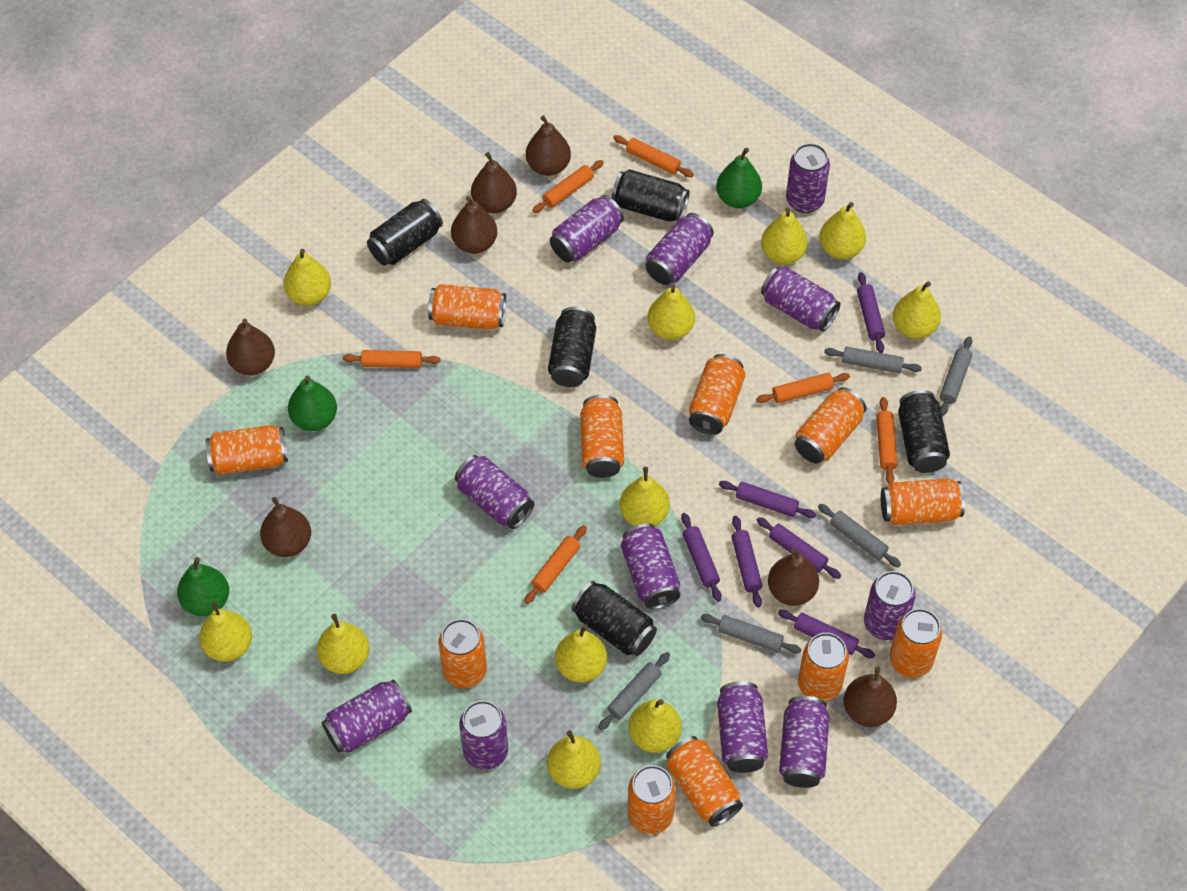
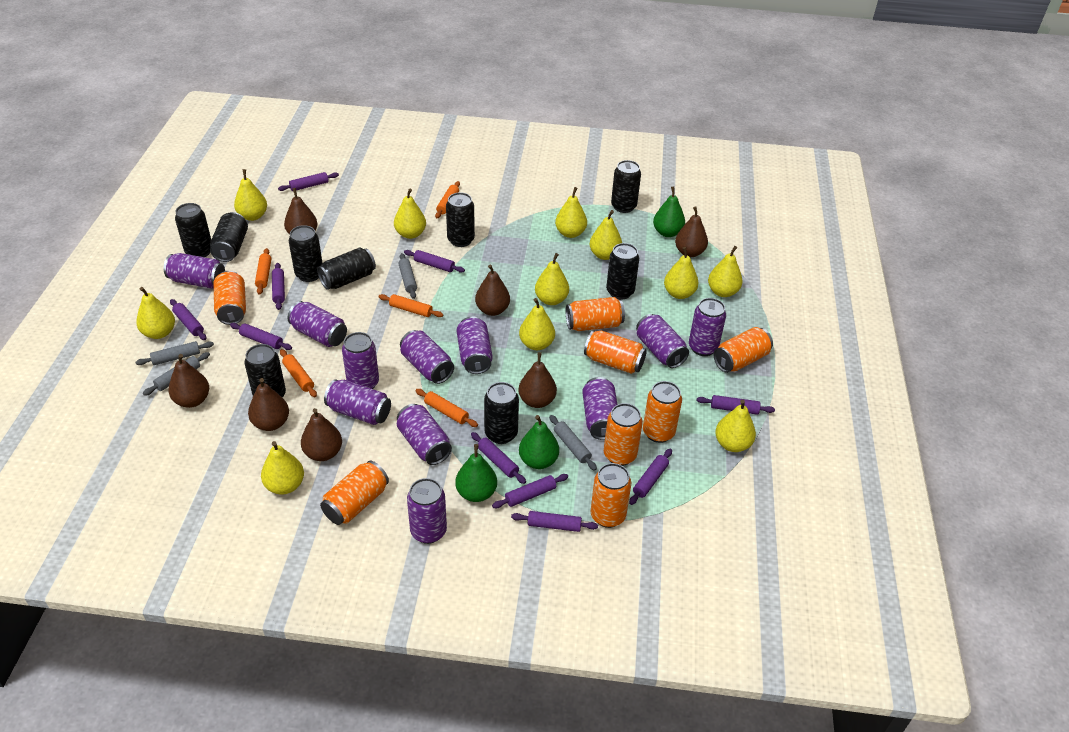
black can: 5 -> 9
grey rolling pin: 5 -> 4
orange can: 11 -> 8
orange rolling pin: 6 -> 5
purple rolling pin: 6 -> 10

